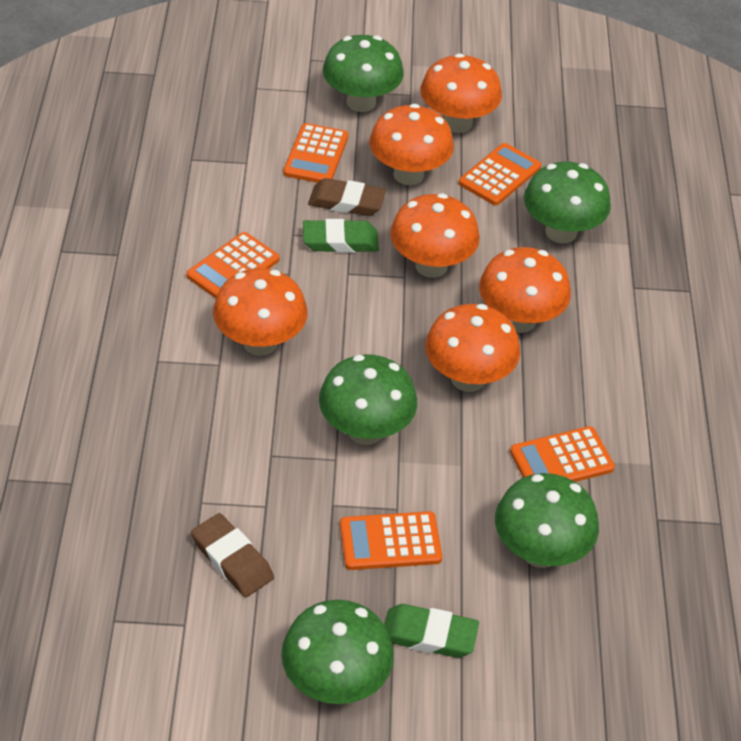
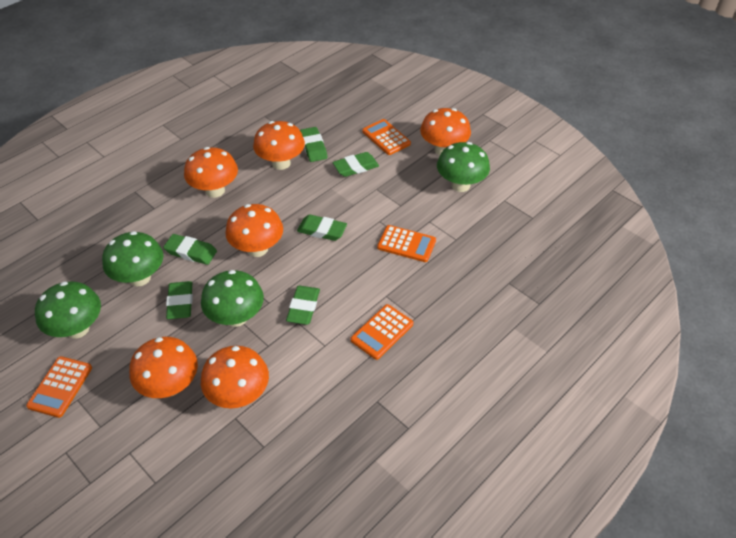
brown eraser: 2 -> 0
green eraser: 2 -> 6
green mushroom: 5 -> 4
orange calculator: 5 -> 4

